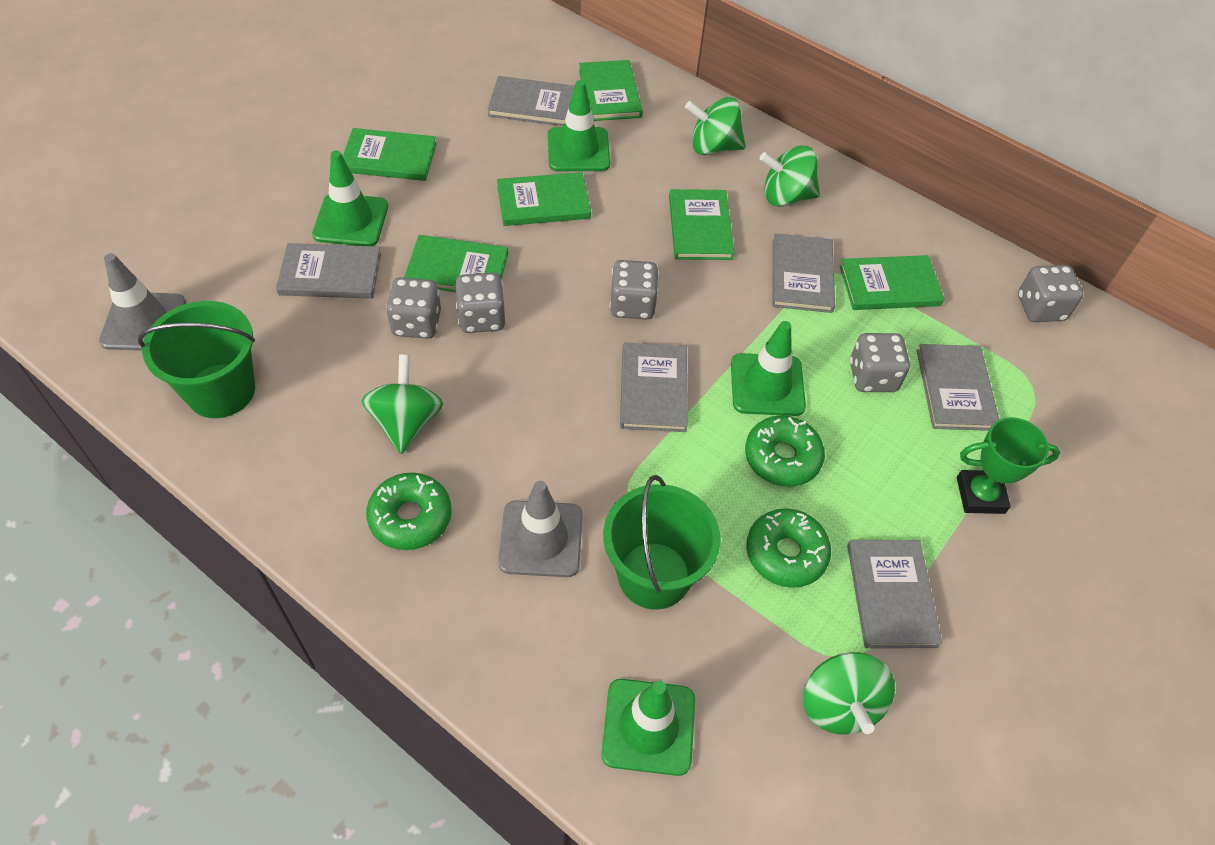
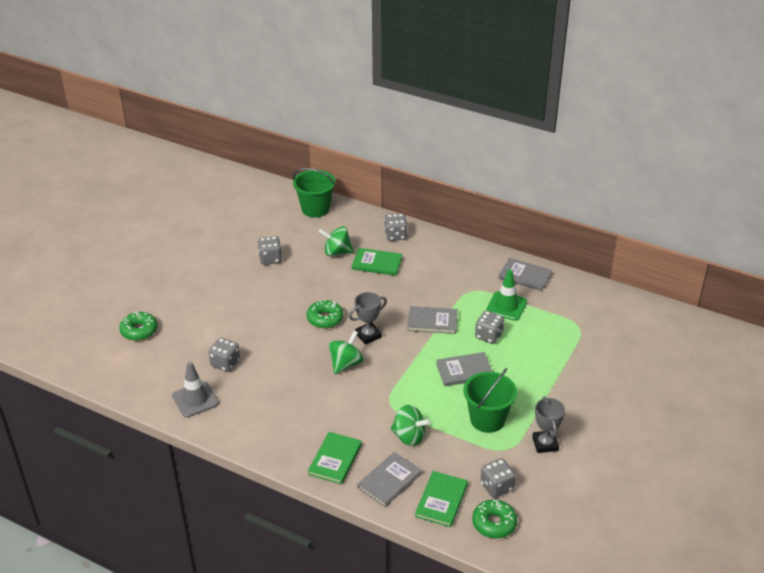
green book: 6 -> 3
green spinning top: 4 -> 3
green traffic cone: 4 -> 1
green trophy: 1 -> 0
grey book: 6 -> 4
grey traffic cone: 2 -> 1
grey trophy: 0 -> 2

